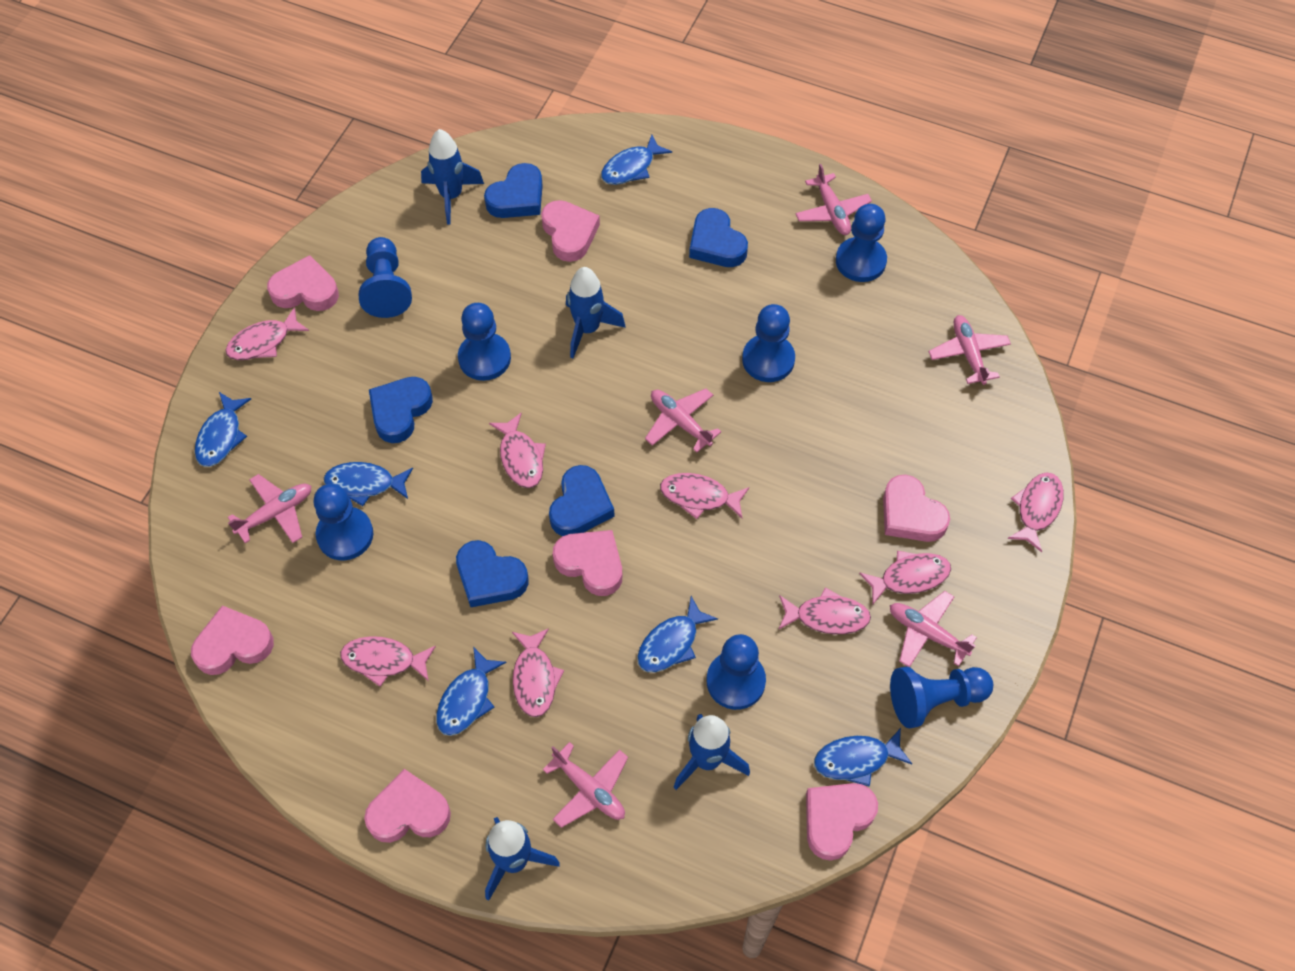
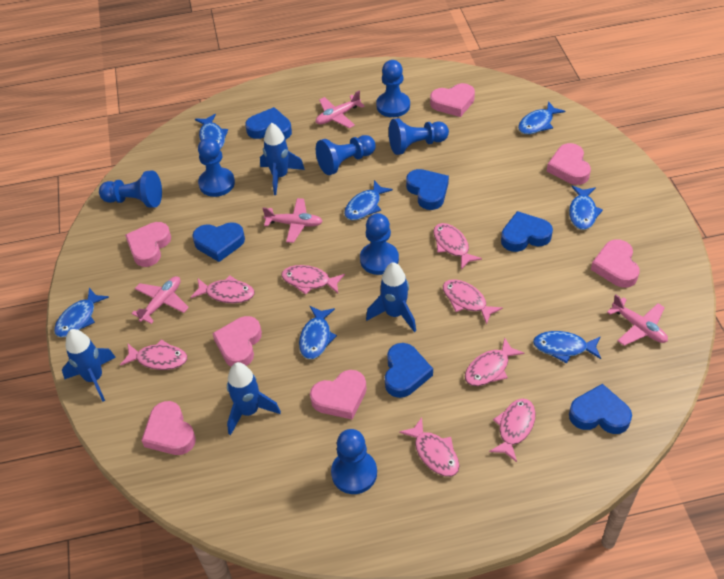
blue fish: 6 -> 7
blue heart: 5 -> 6
pink plane: 6 -> 4

